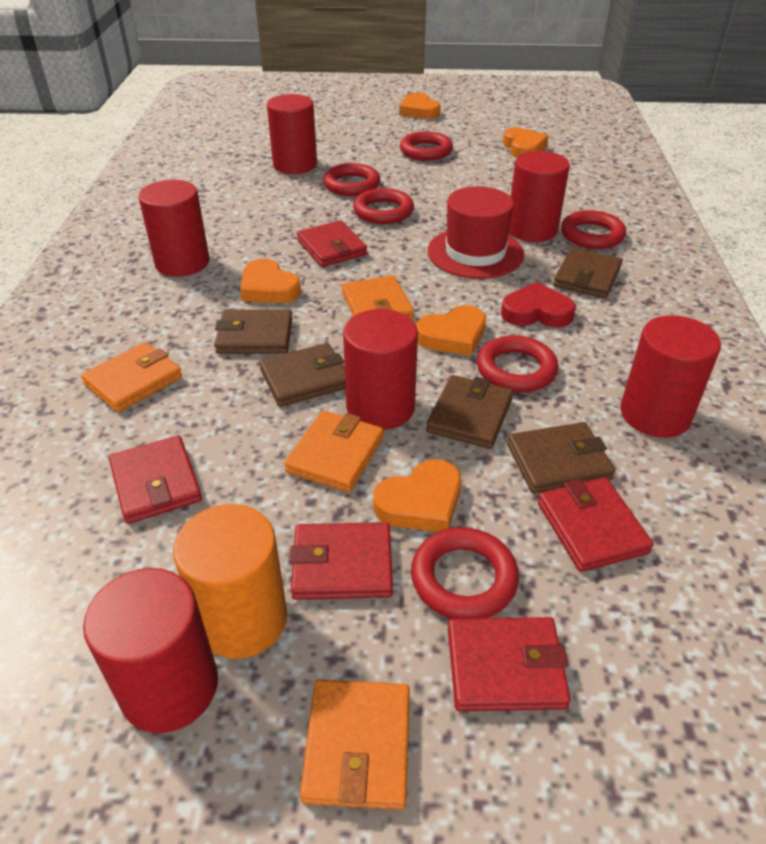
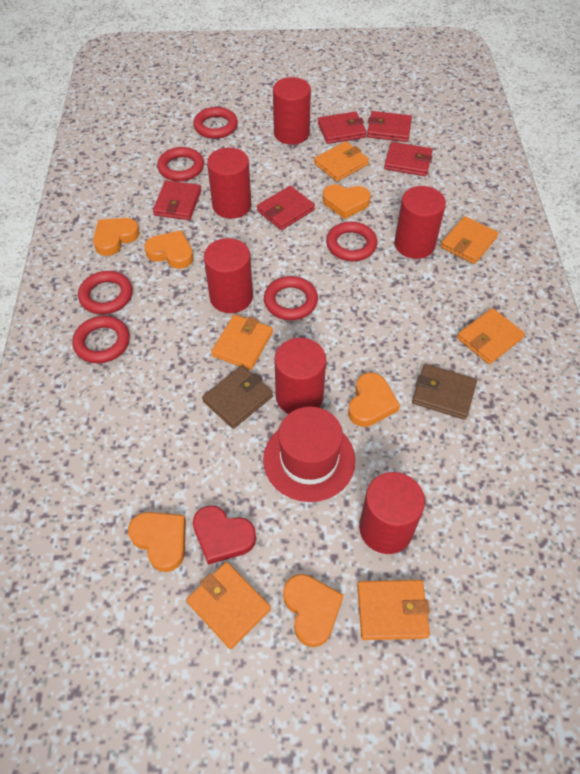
brown wallet: 5 -> 2
orange cylinder: 1 -> 0
orange heart: 5 -> 6
orange wallet: 4 -> 6

